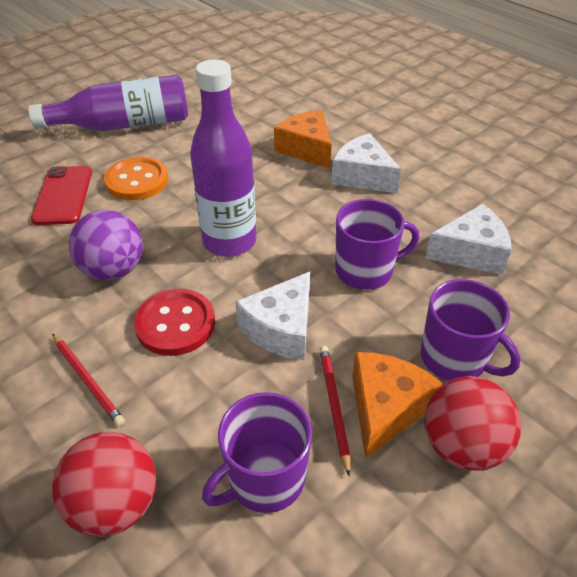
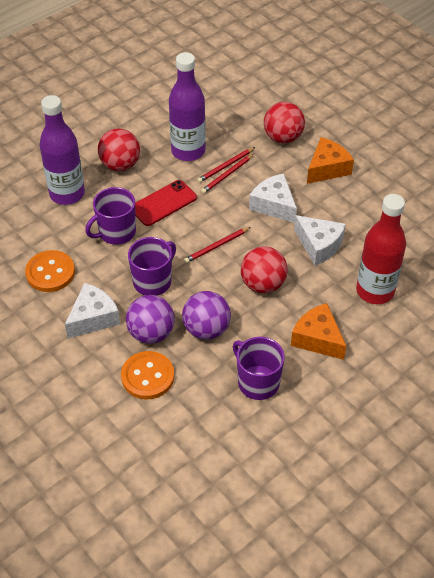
orange button: 1 -> 2
purple ball: 1 -> 2
red ball: 2 -> 3
red bottle: 0 -> 1
red button: 1 -> 0
red pencil: 2 -> 3

